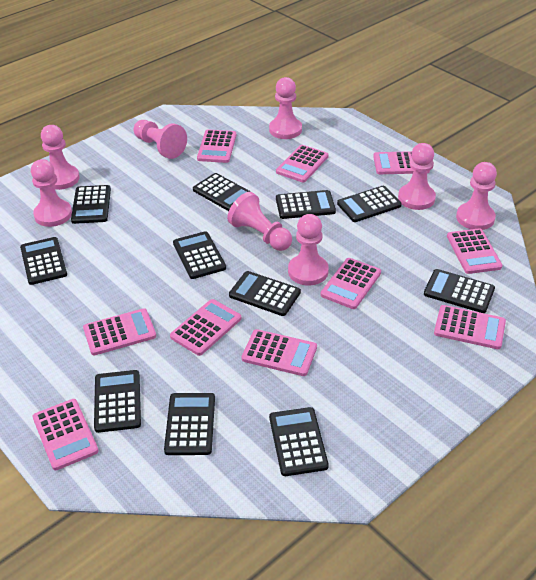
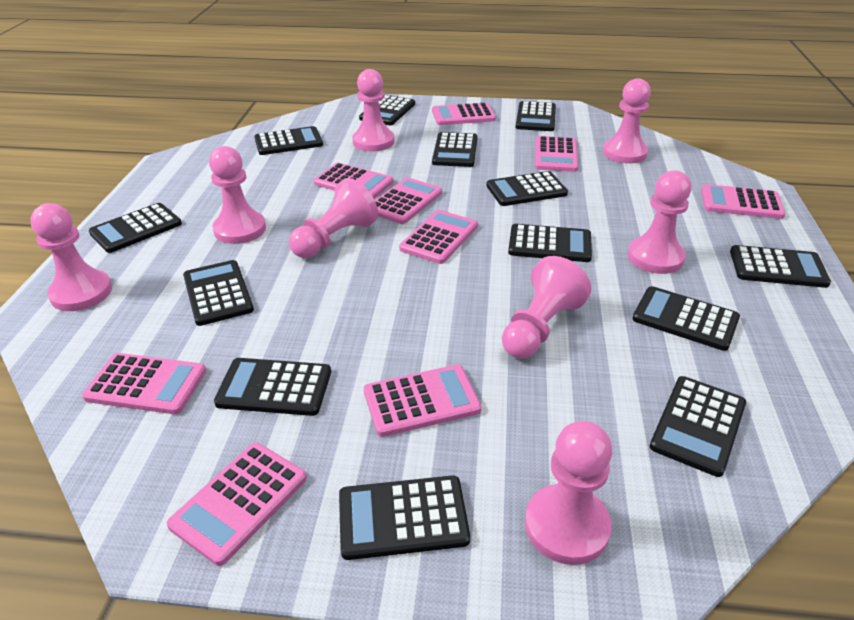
black calculator: 11 -> 13
pink calculator: 10 -> 9

